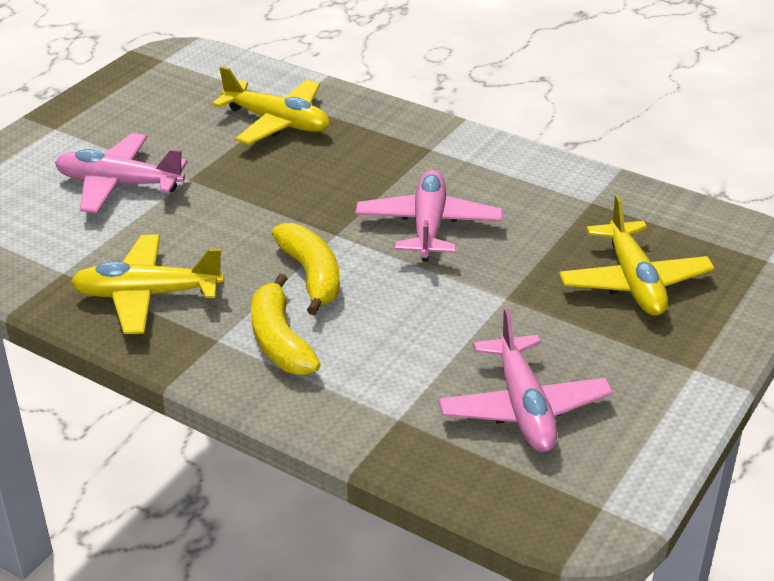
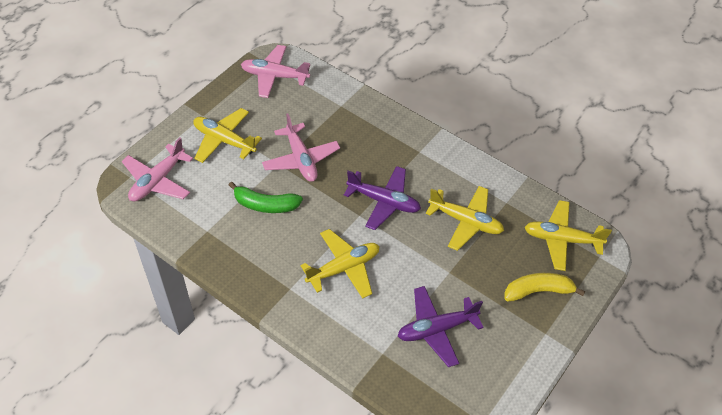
green banana: 0 -> 1
purple plane: 0 -> 2
yellow banana: 2 -> 1
yellow plane: 3 -> 4

